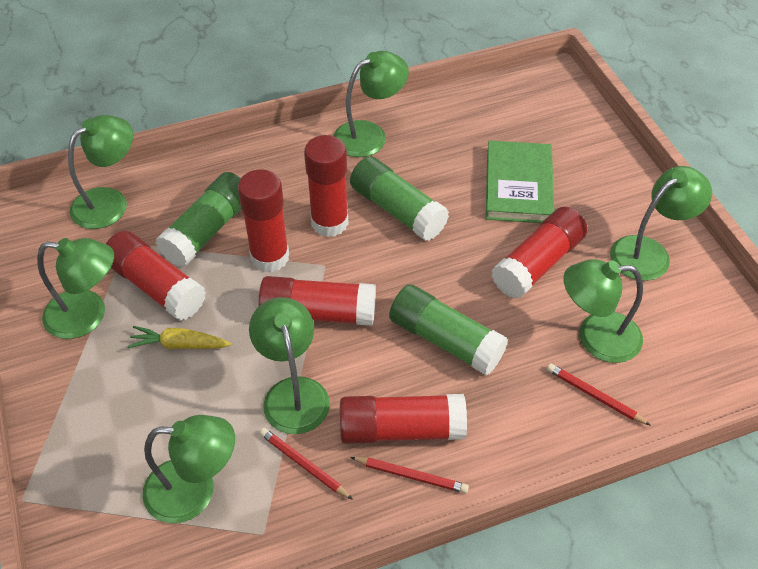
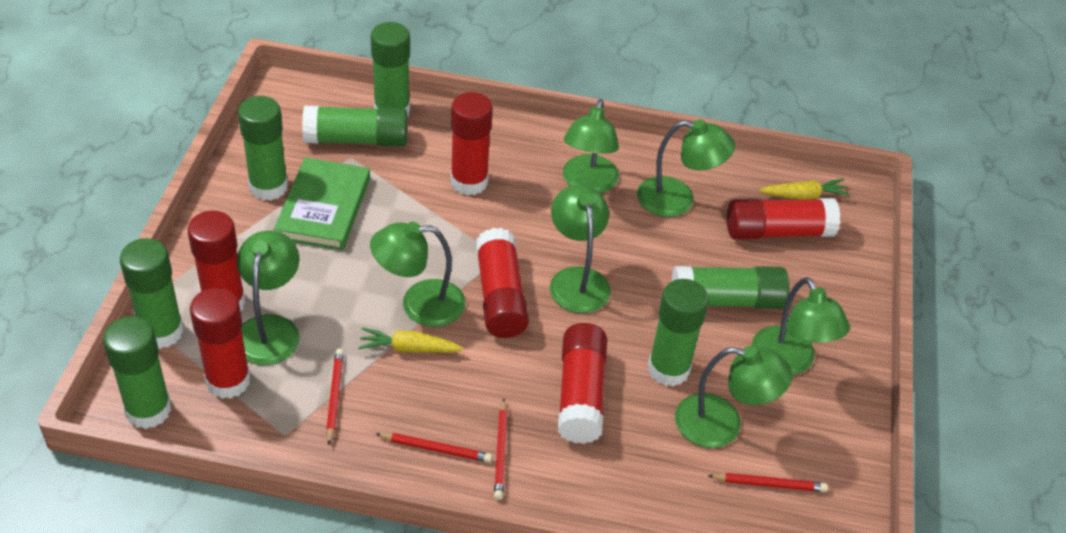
green glue stick: 3 -> 7
red pencil: 3 -> 4
yellow carrot: 1 -> 2

